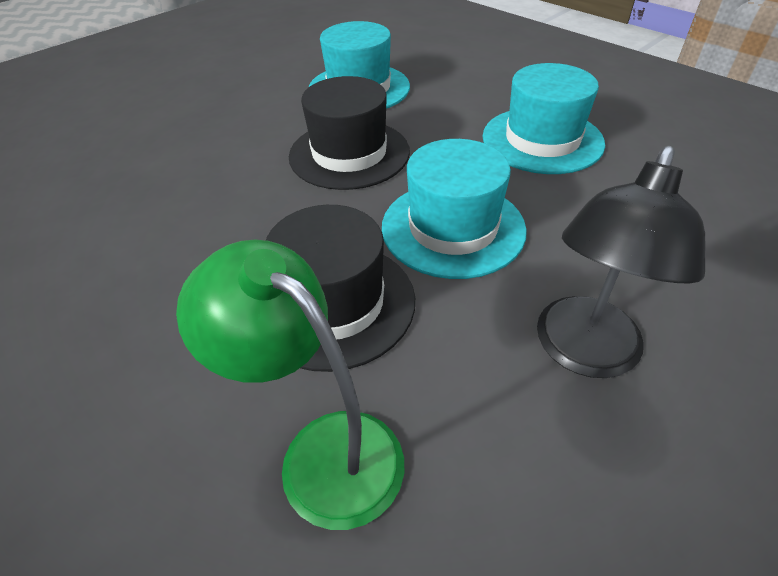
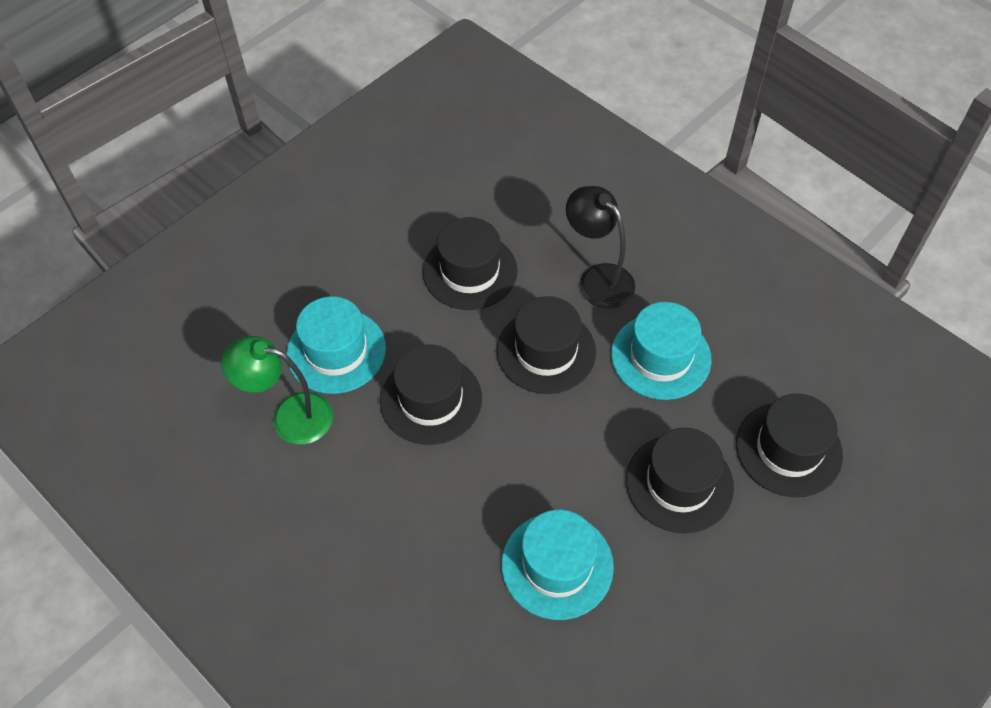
black hat: 2 -> 5

